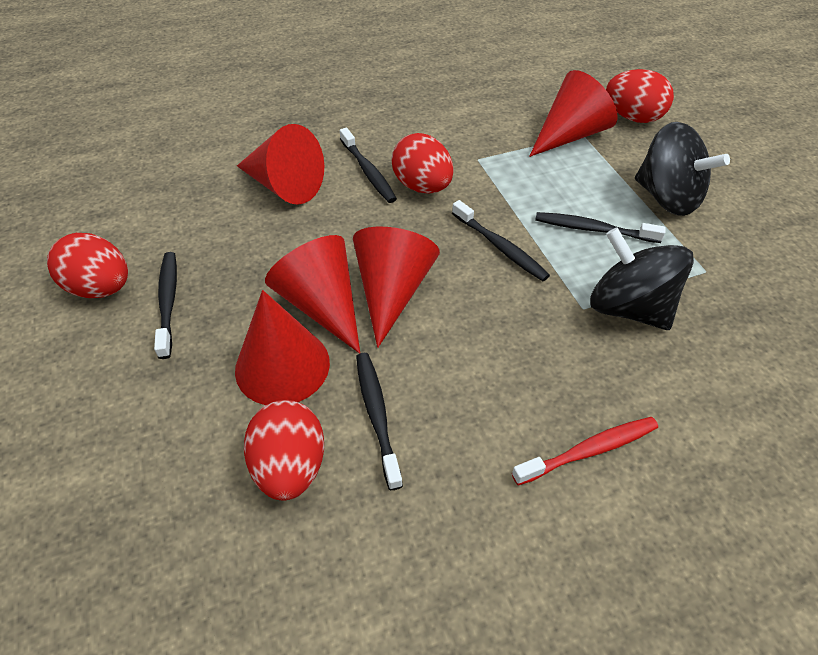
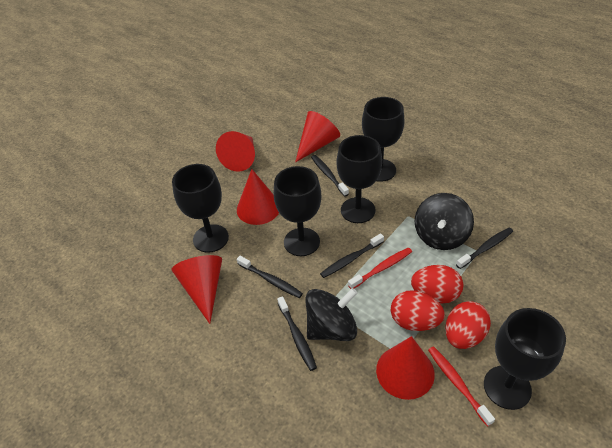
black goblet: 0 -> 5
red egg: 4 -> 3
red toothbrush: 1 -> 2

